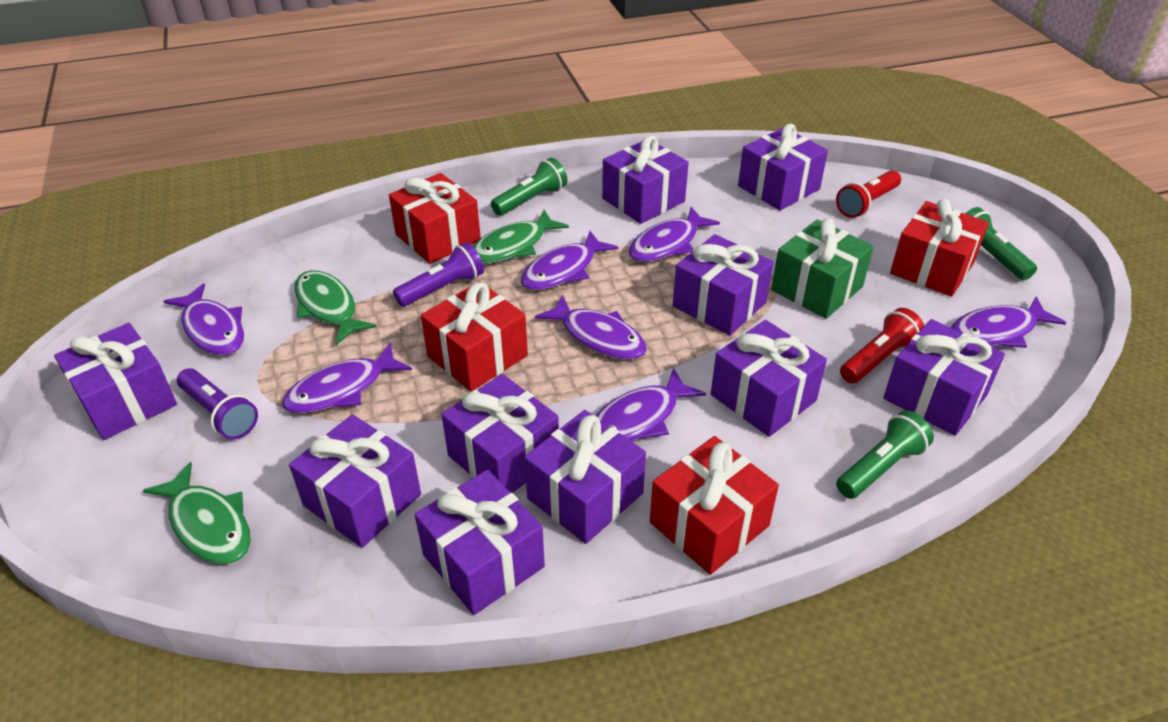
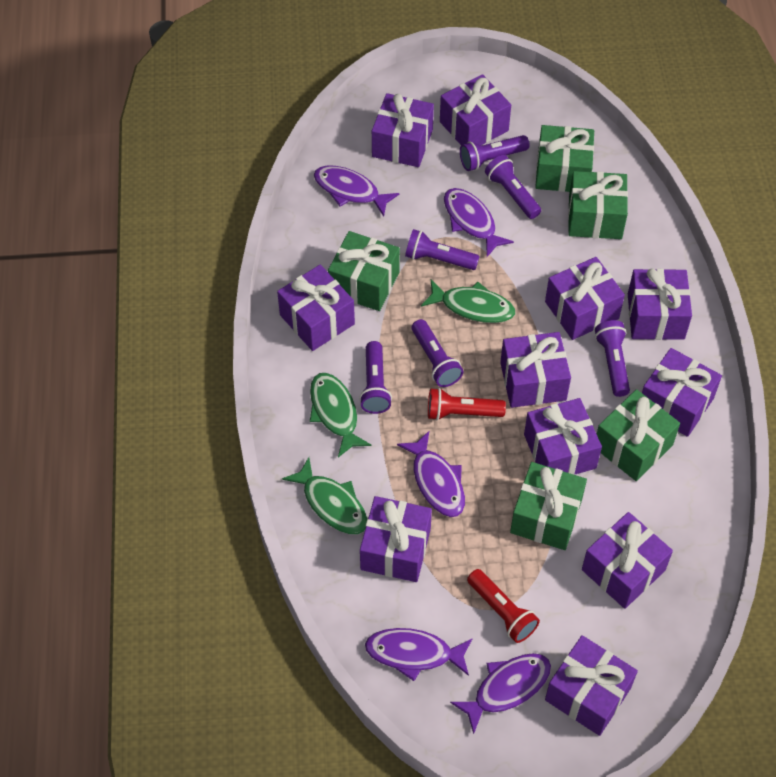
green flashlight: 3 -> 0
green gift: 1 -> 5
purple fish: 7 -> 5
purple flashlight: 2 -> 6
purple gift: 10 -> 11
red gift: 4 -> 0

